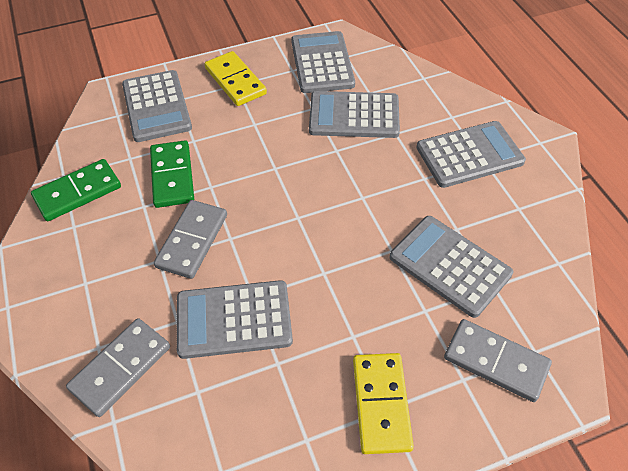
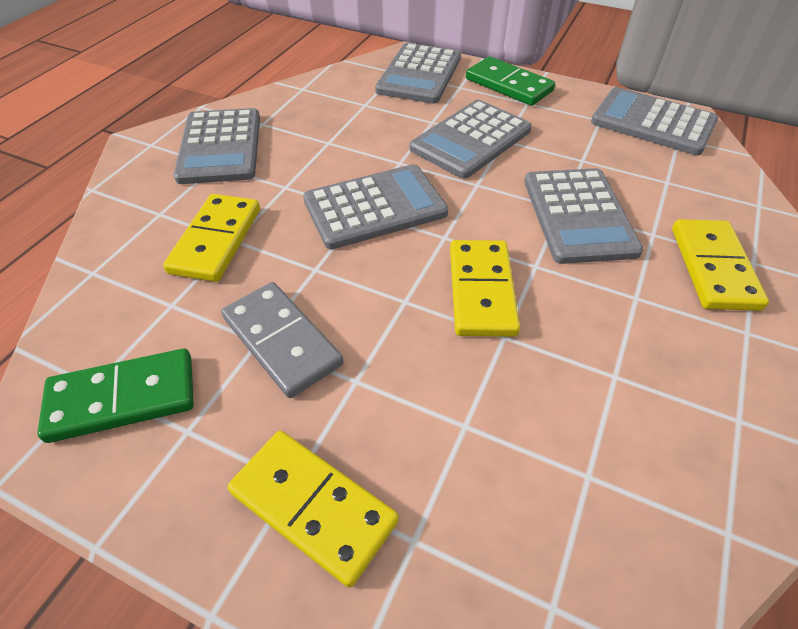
grey domino: 3 -> 1
yellow domino: 2 -> 4

